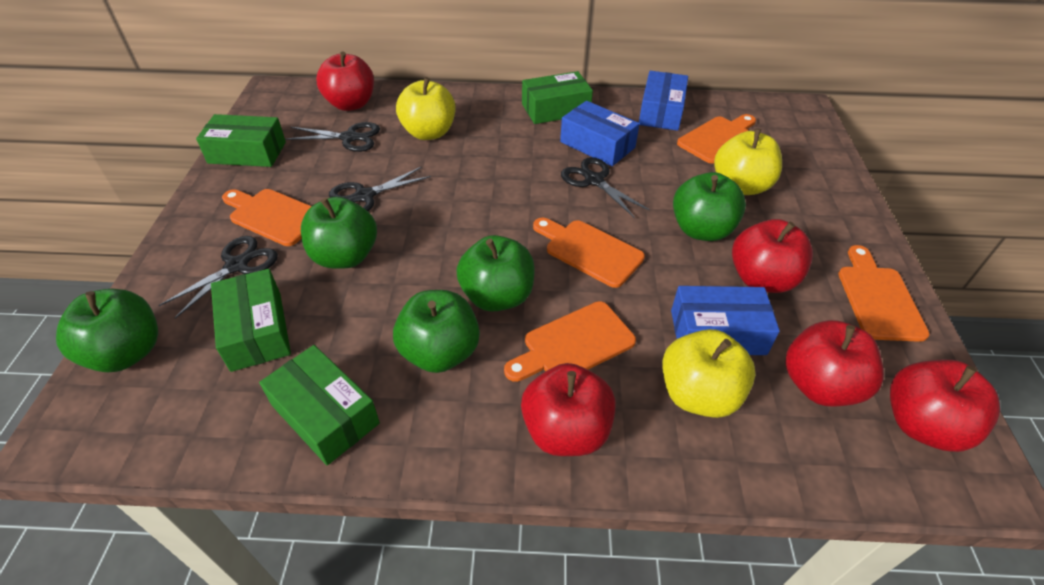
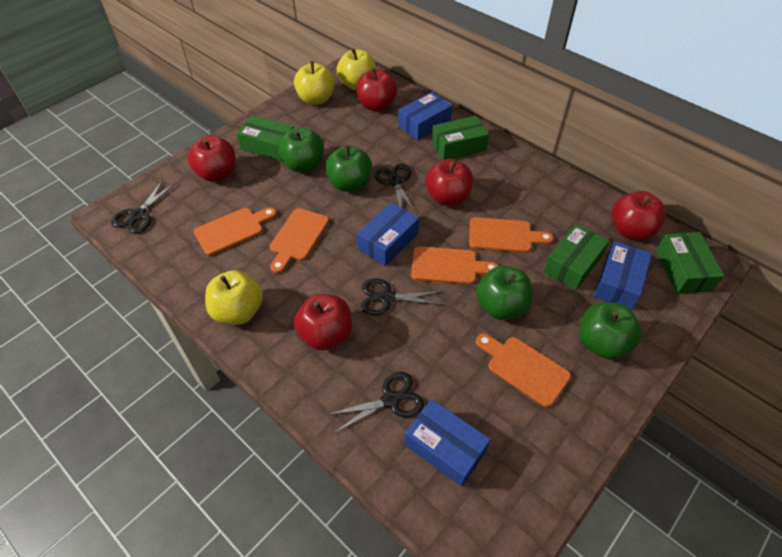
blue box: 3 -> 4
green apple: 5 -> 4

